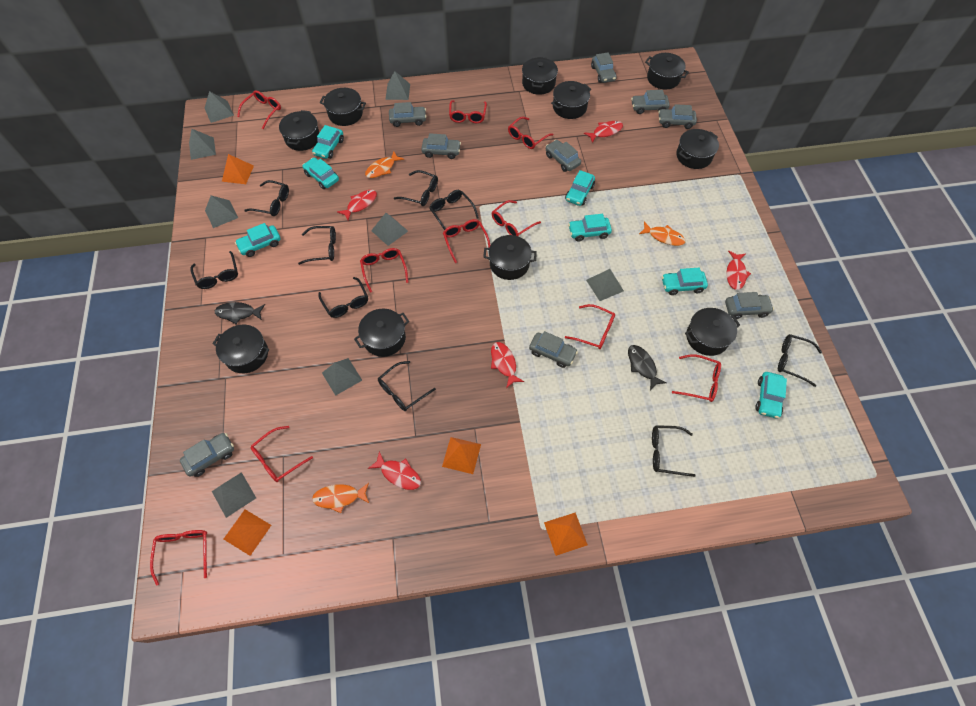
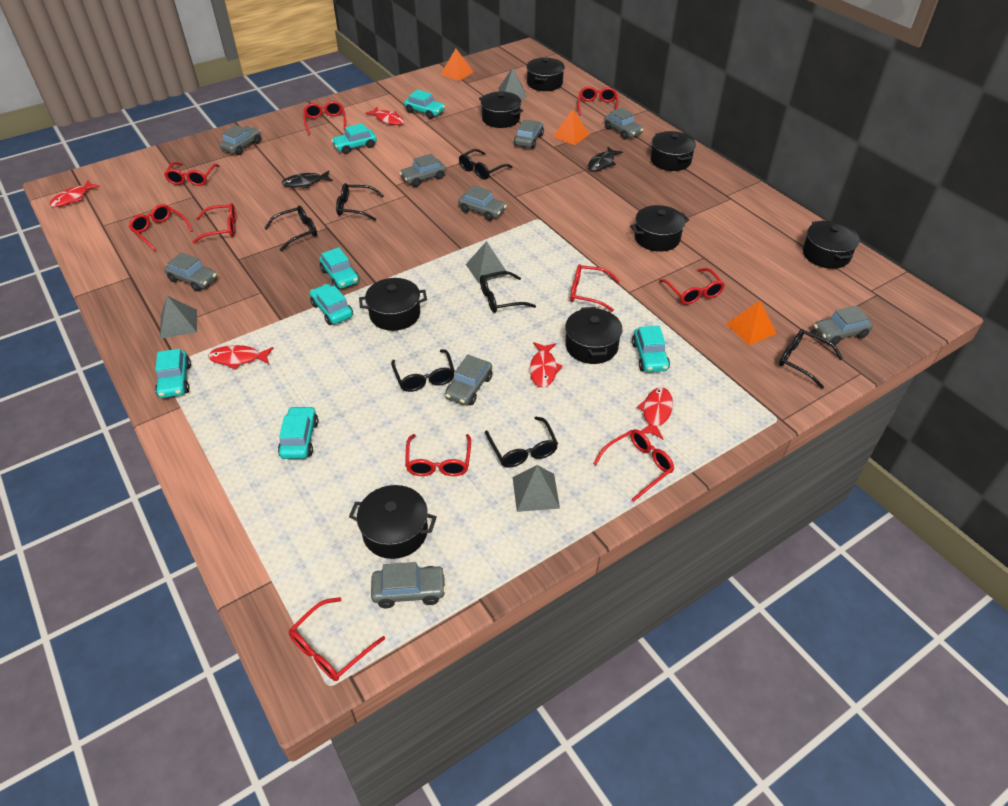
black glasses: 9 -> 7
black pot: 10 -> 8
grey pyramid: 8 -> 4
orange fish: 3 -> 0
orange pyramid: 4 -> 3

